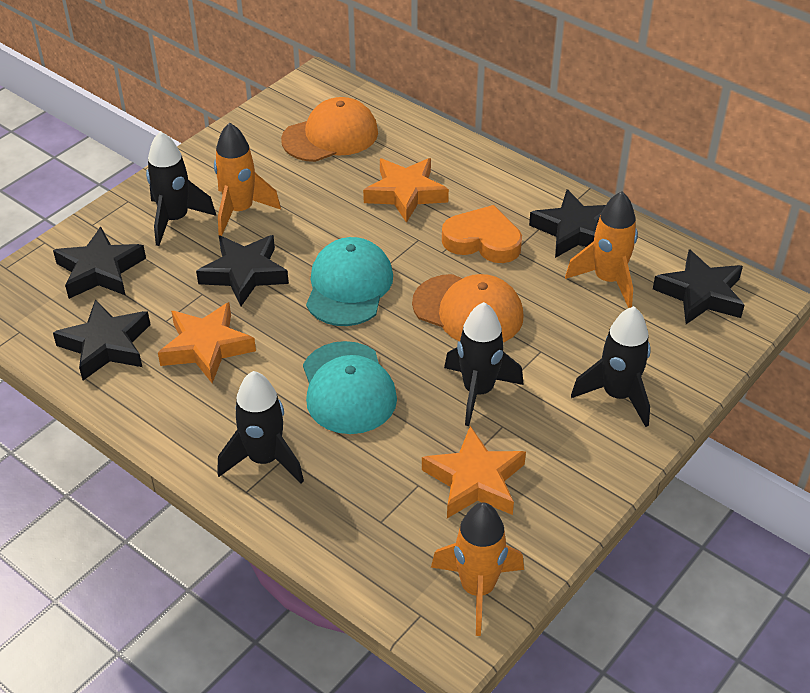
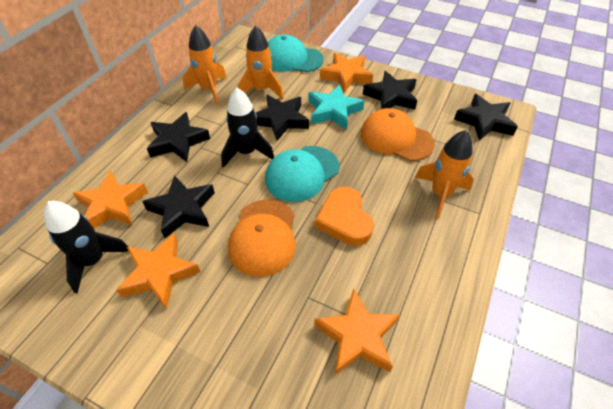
black rocket: 4 -> 2
orange star: 3 -> 4
turquoise star: 0 -> 1

